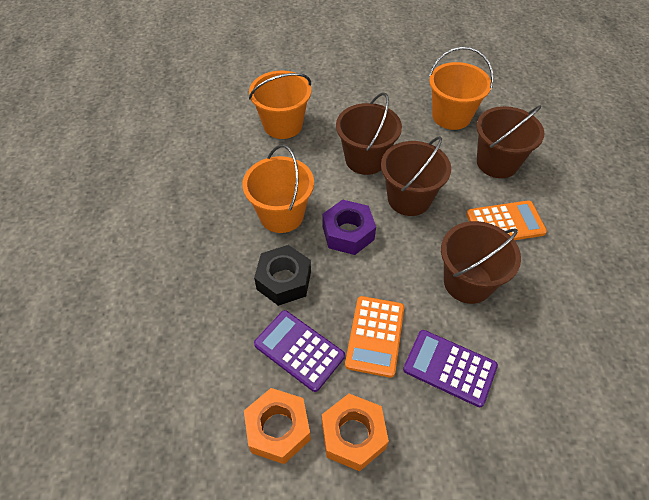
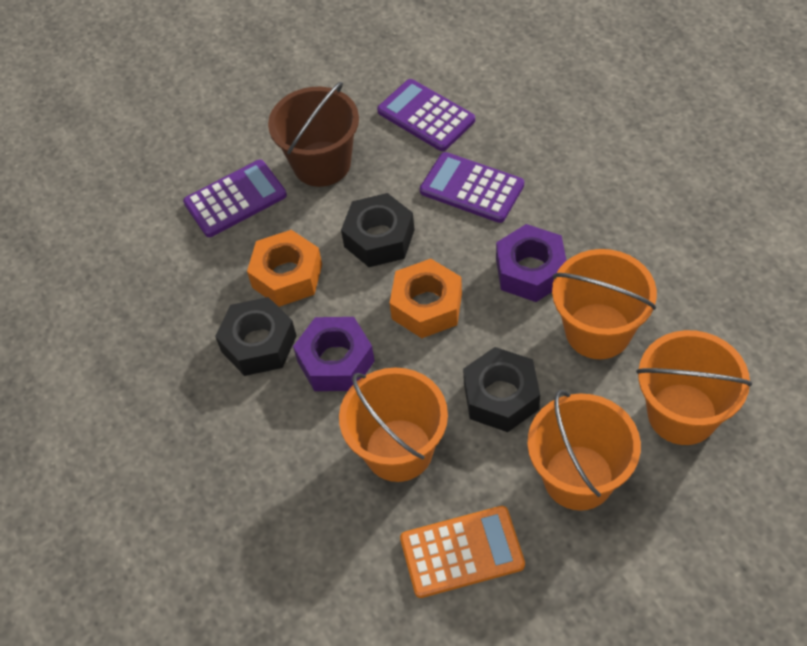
black nut: 1 -> 3
brown bucket: 4 -> 1
orange bucket: 3 -> 4
orange calculator: 2 -> 1
purple calculator: 2 -> 3
purple nut: 1 -> 2

